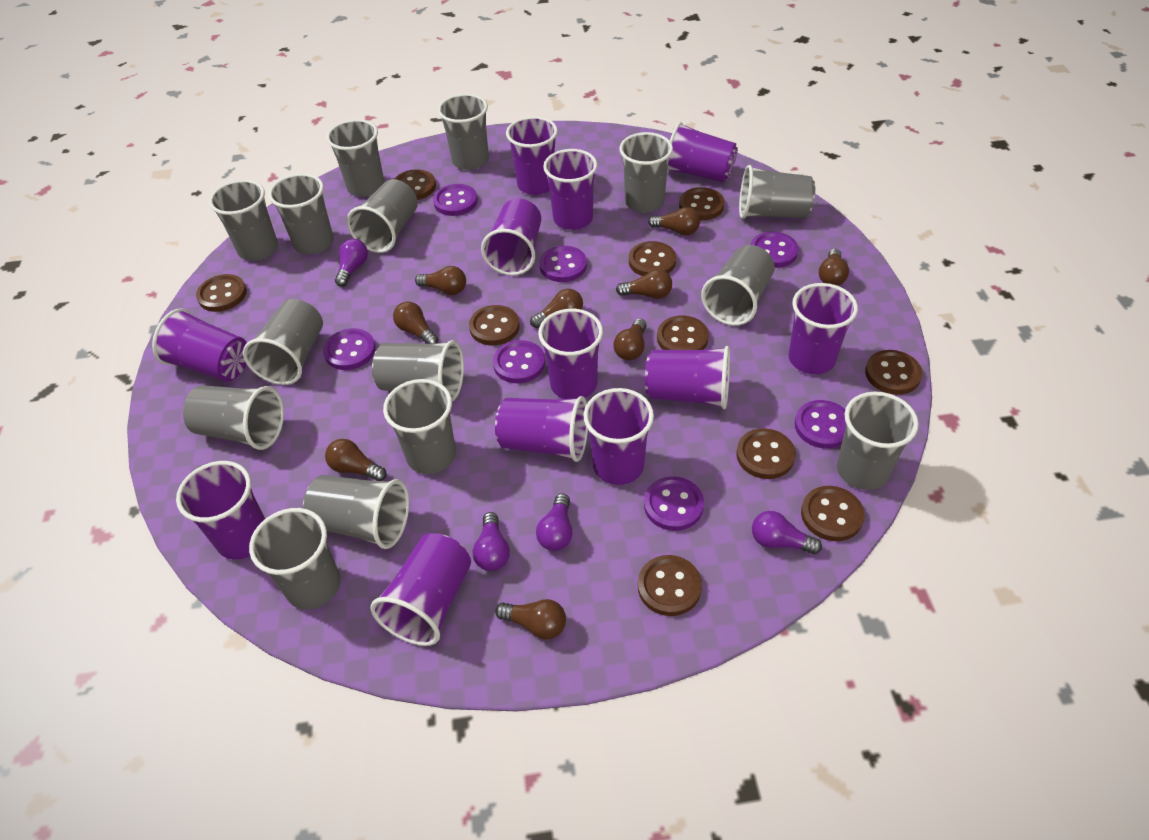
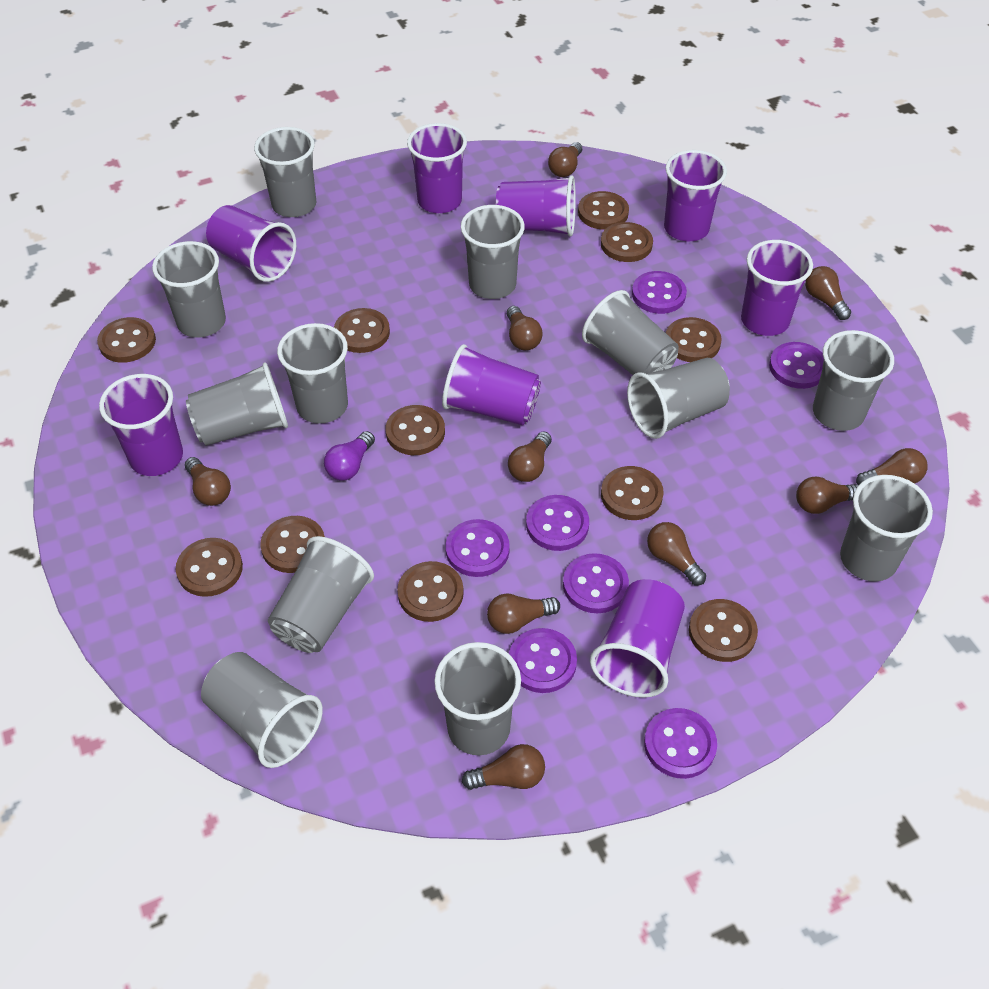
brown button: 10 -> 11
brown light bulb: 9 -> 10
grey cup: 15 -> 12
purple cup: 12 -> 8
purple light bulb: 4 -> 1

